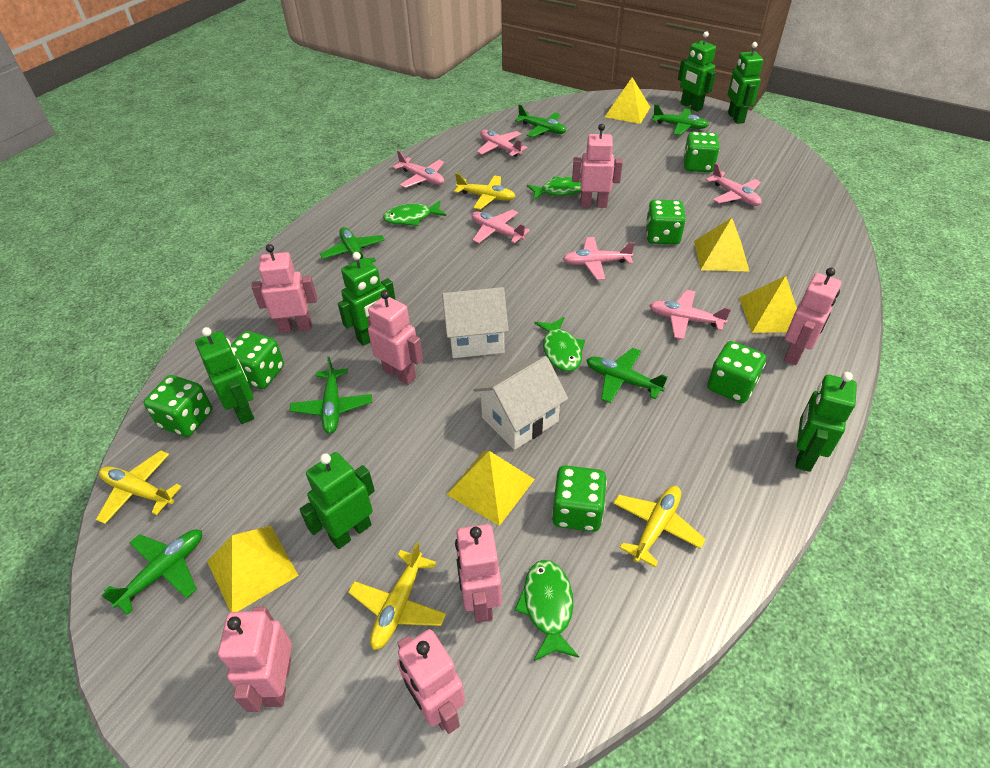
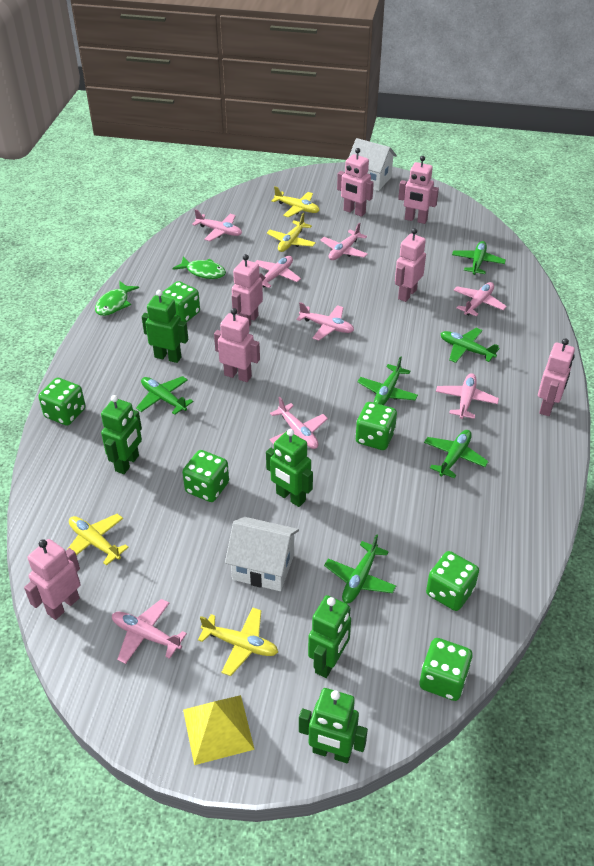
green fish: 4 -> 2
green robot: 6 -> 5
pink plane: 6 -> 8
yellow pyramid: 5 -> 1

